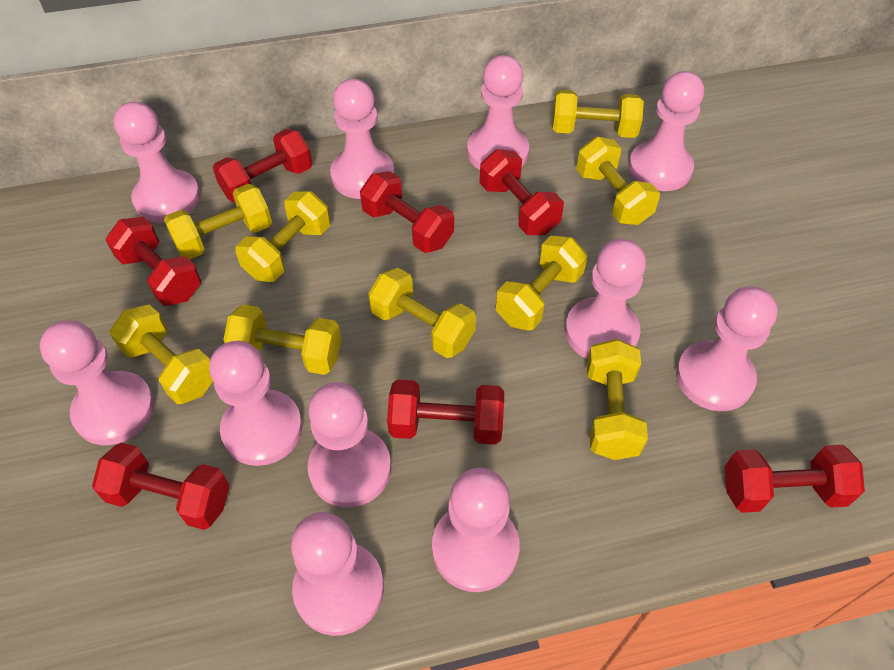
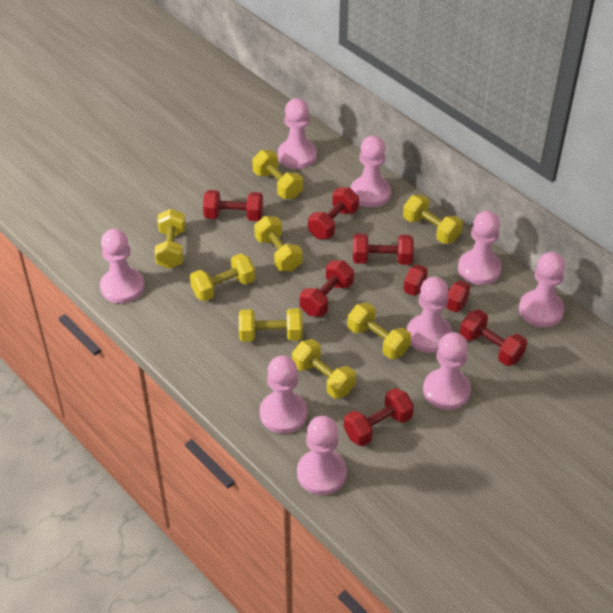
pink pawn: 11 -> 9
yellow dumbbell: 9 -> 8

